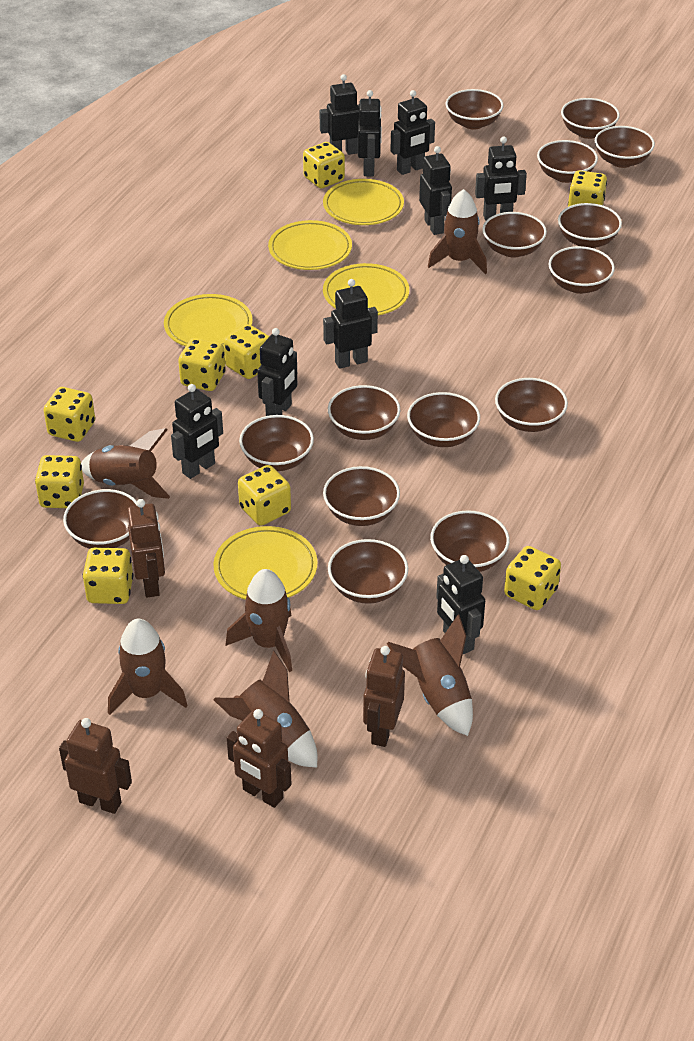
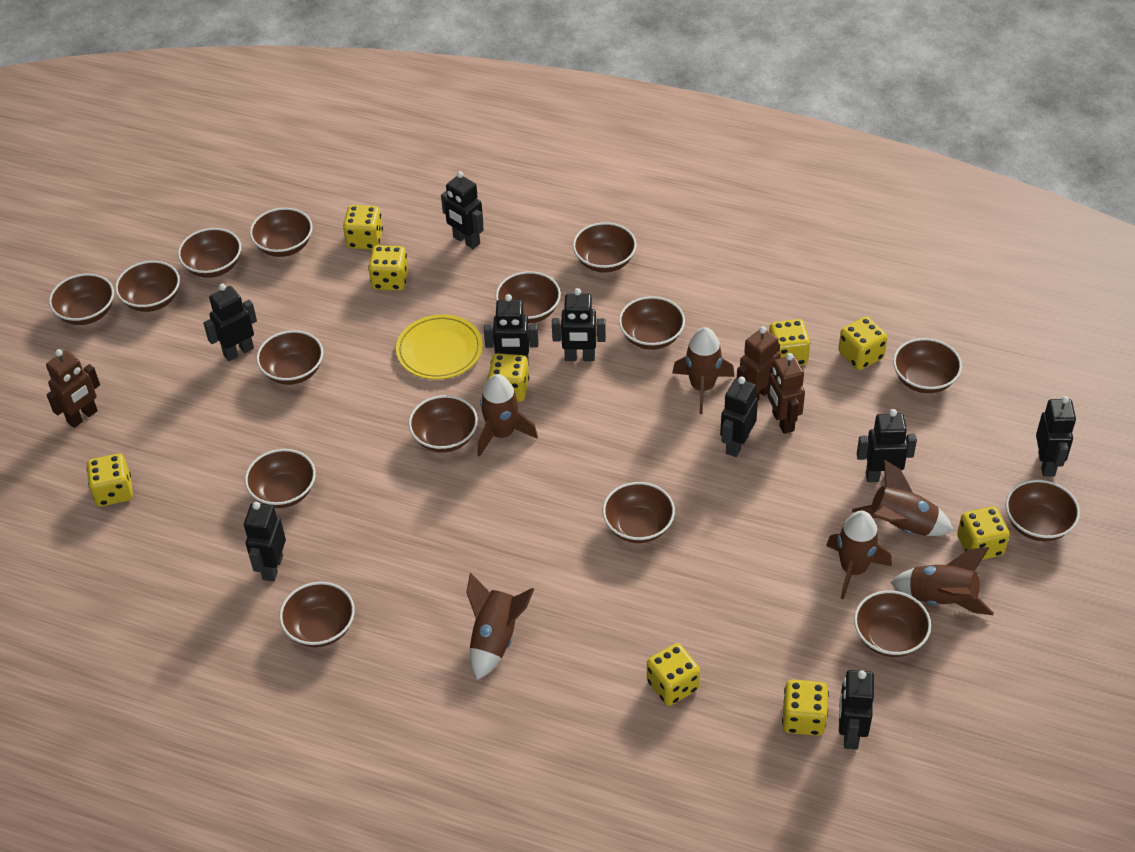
brown robot: 4 -> 3
yellow plate: 5 -> 1

